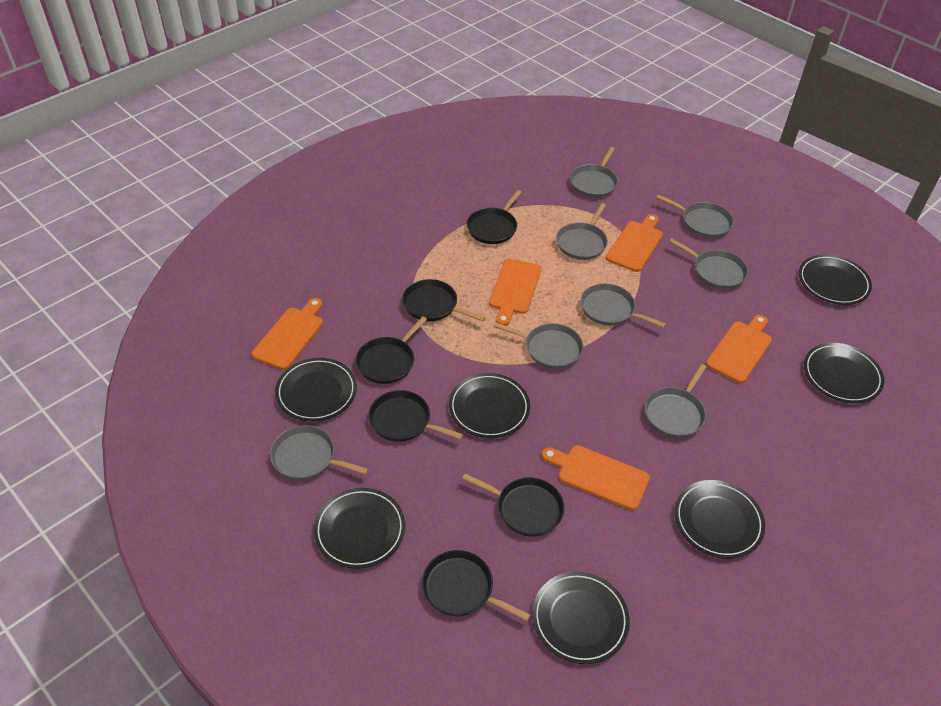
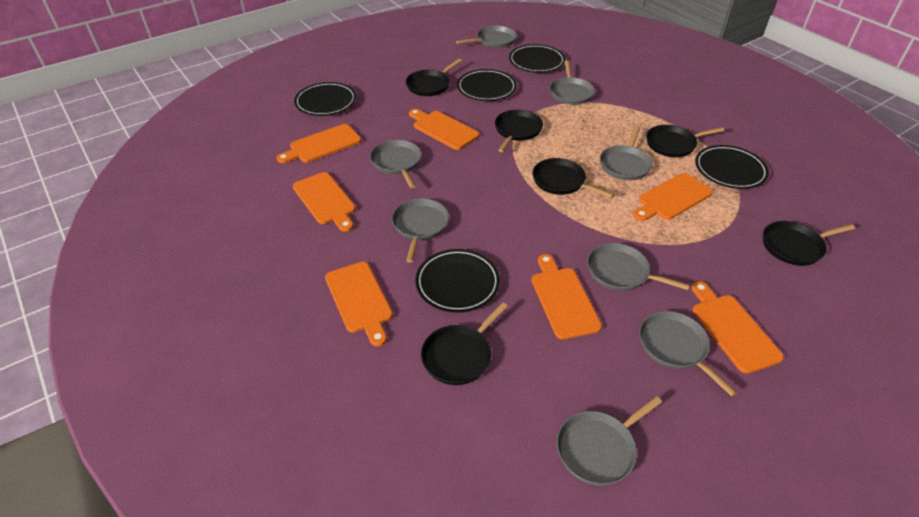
black plate: 7 -> 5
orange cutting board: 5 -> 7

